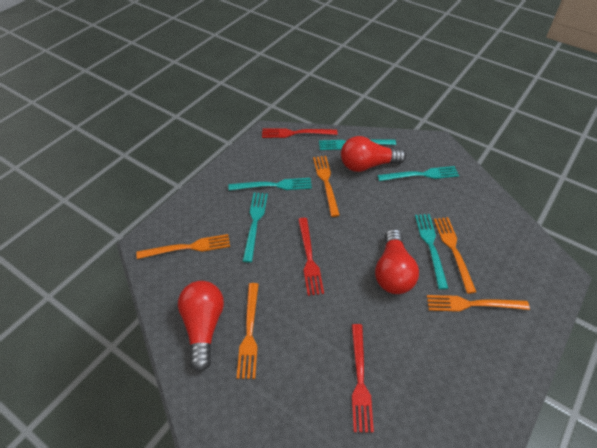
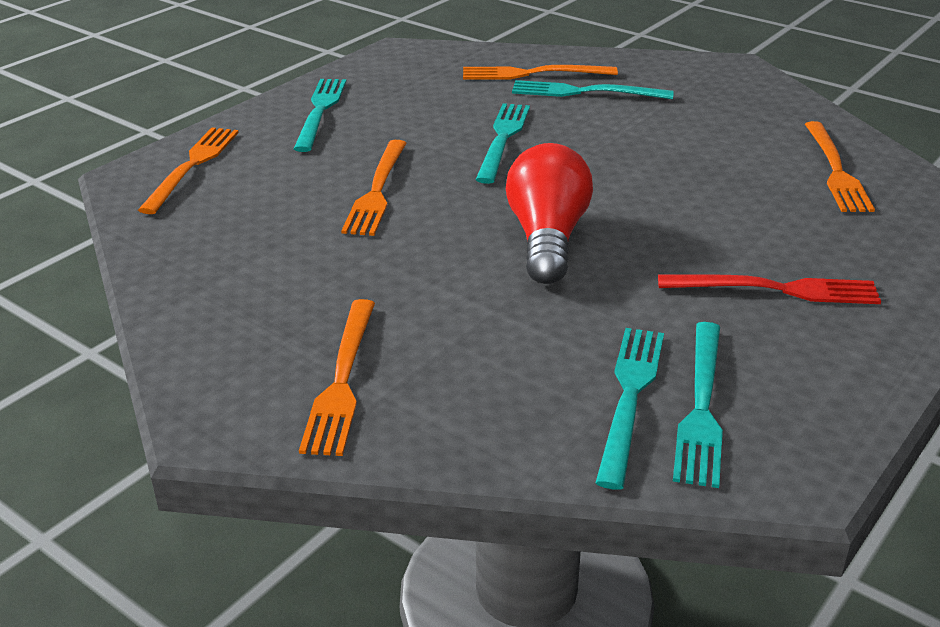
red fork: 3 -> 1
red light bulb: 3 -> 1

